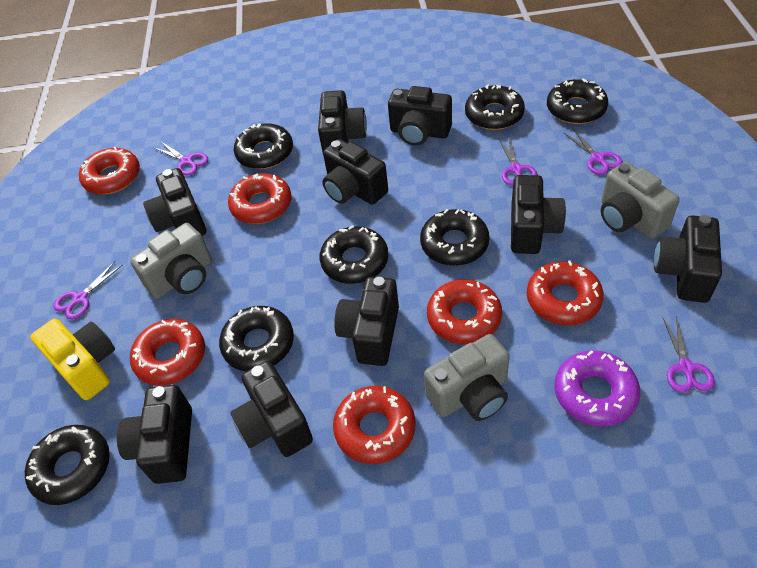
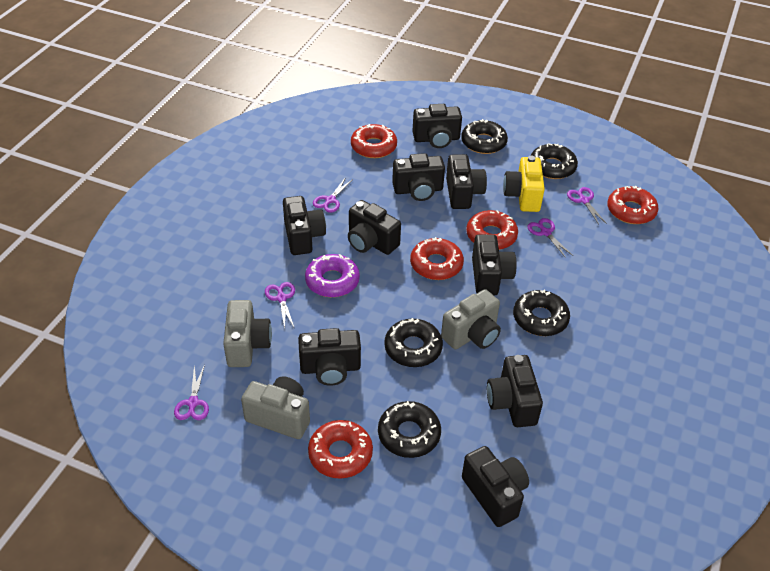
black donut: 7 -> 5
red donut: 6 -> 5

